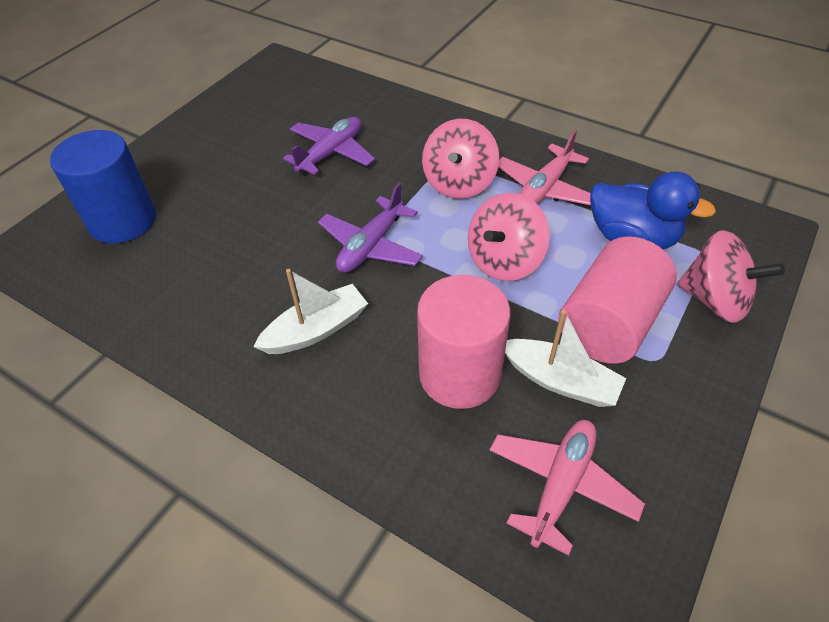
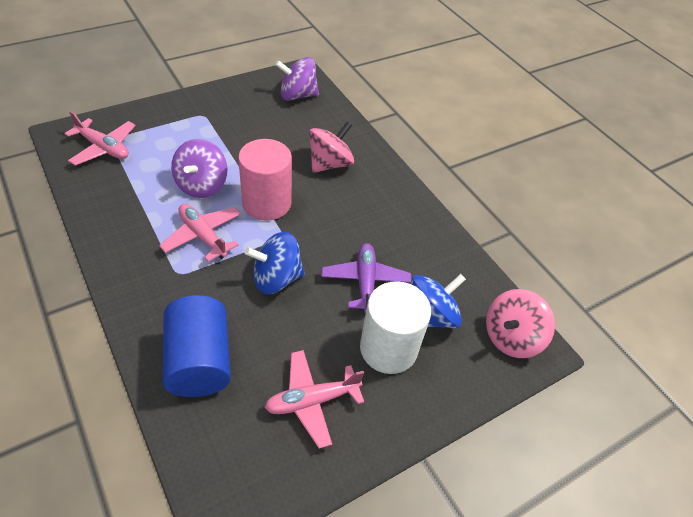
blue duck: 1 -> 0
blue spinning top: 0 -> 2
pink cylinder: 2 -> 1
pink plane: 2 -> 3
pink spinning top: 3 -> 2
purple plane: 2 -> 1
purple spinning top: 0 -> 2
white boat: 2 -> 0
white cylinder: 0 -> 1

